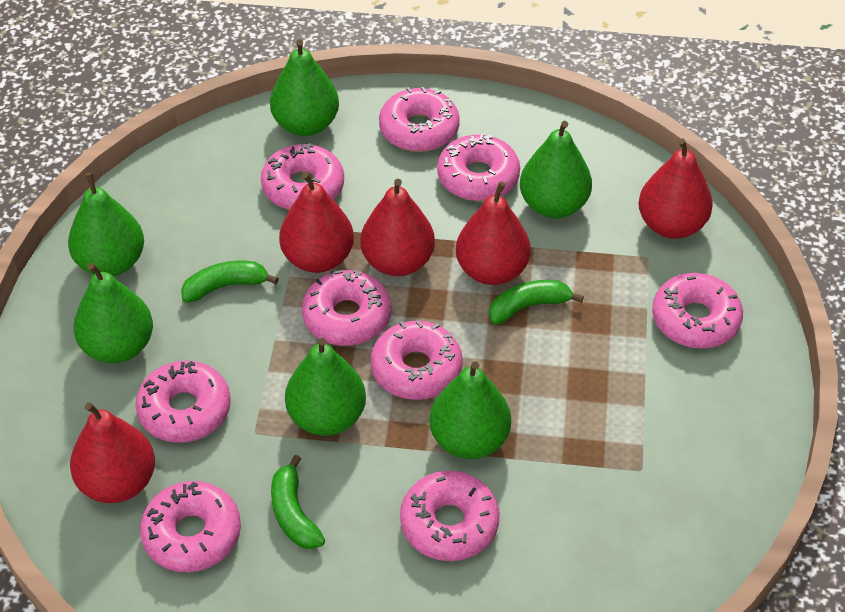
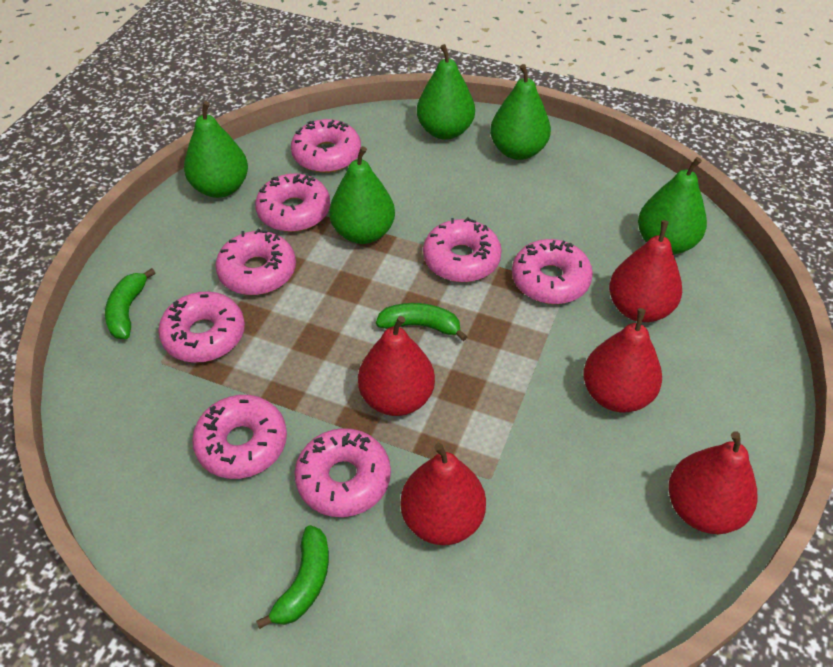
green pear: 6 -> 5
pink donut: 9 -> 8

